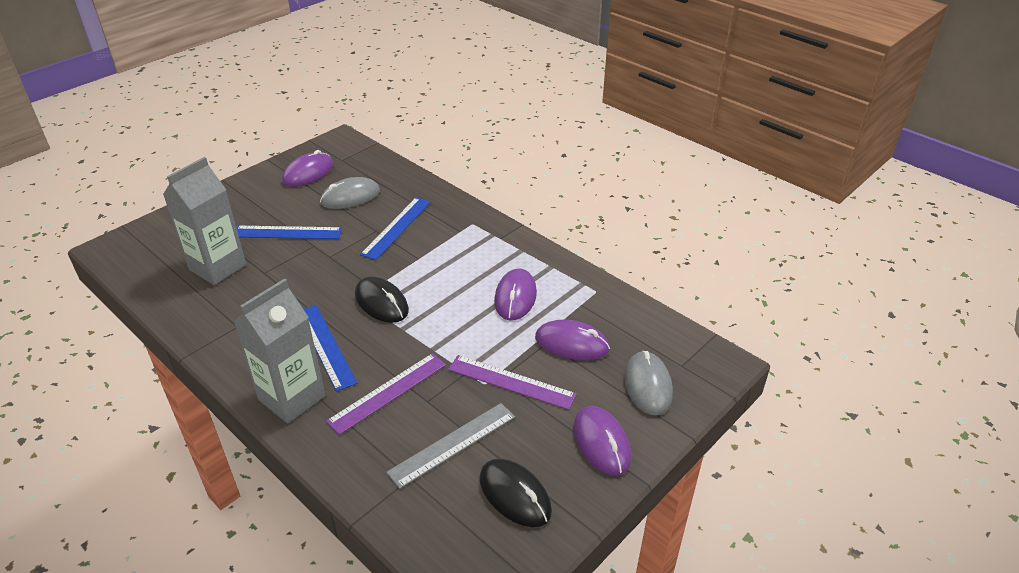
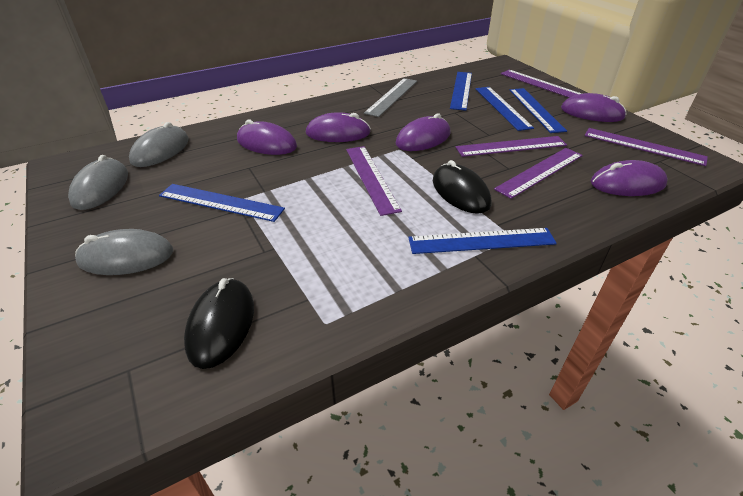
blue ruler: 3 -> 5
grey carton: 2 -> 0
grey mouse: 2 -> 3
purple mouse: 4 -> 5
purple ruler: 2 -> 5

